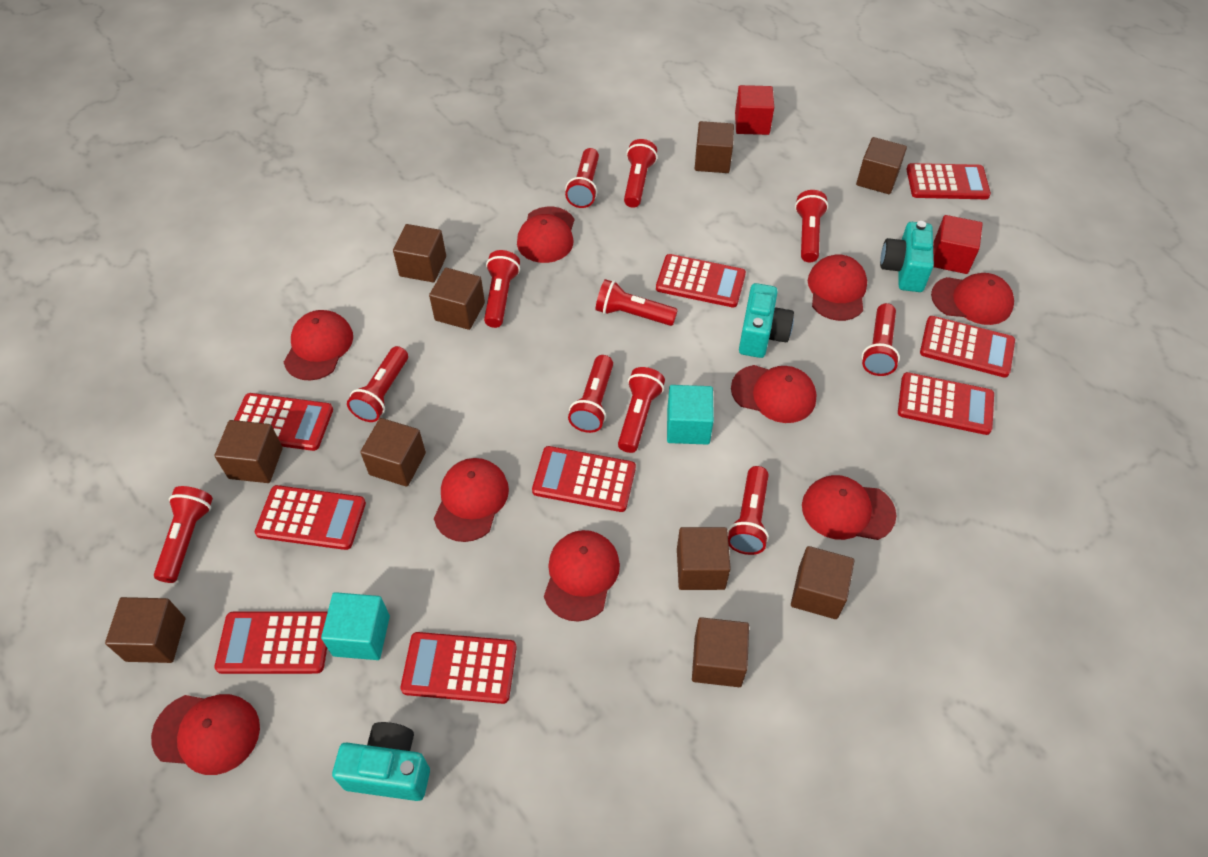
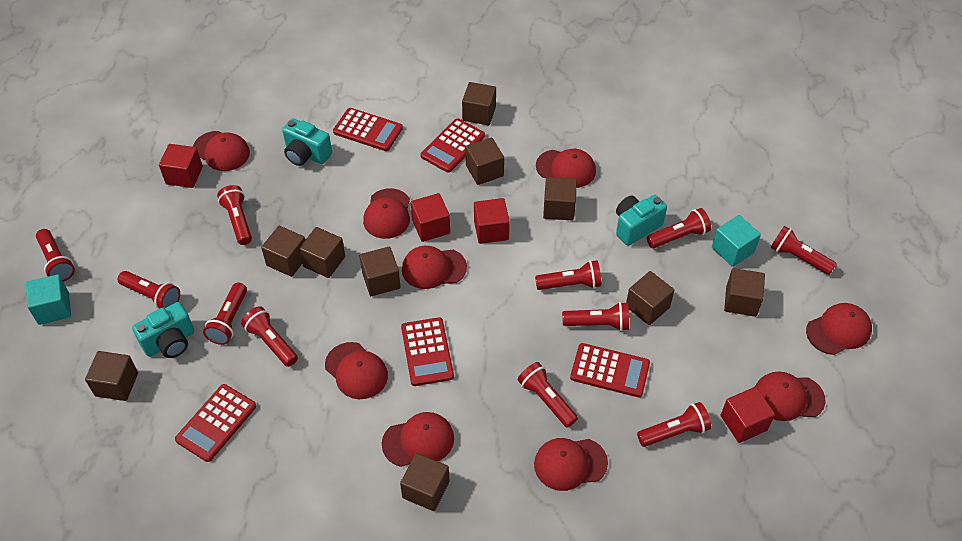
red calculator: 9 -> 5
red cube: 2 -> 4

